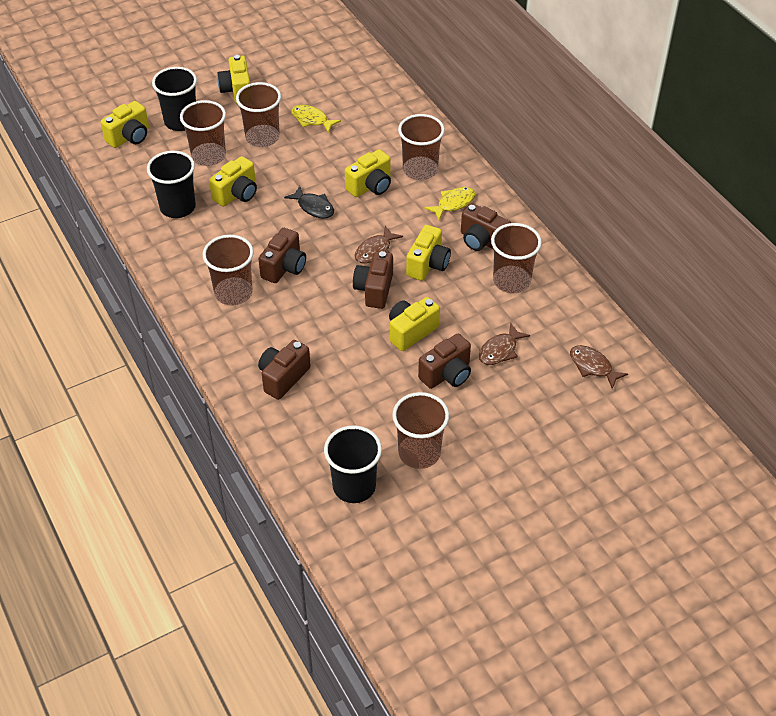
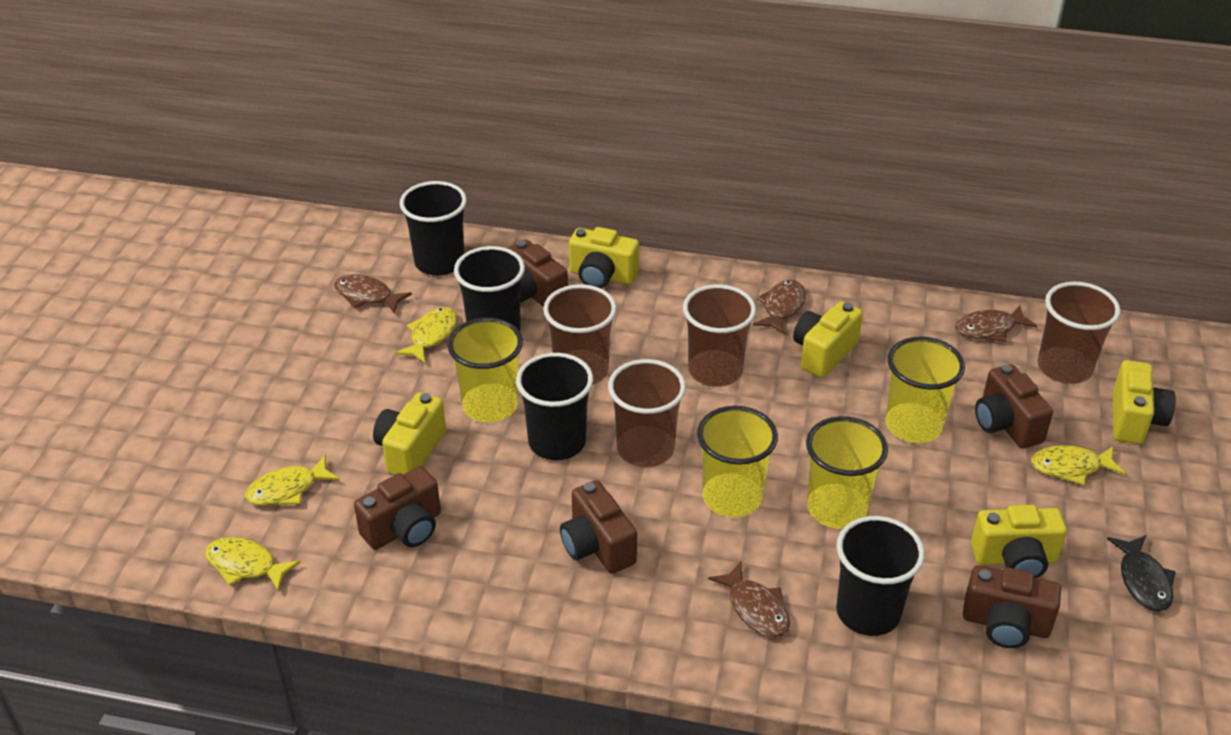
black cup: 3 -> 4
brown cup: 6 -> 4
brown fish: 3 -> 4
yellow camera: 6 -> 5
yellow cup: 0 -> 4
yellow fish: 2 -> 4

